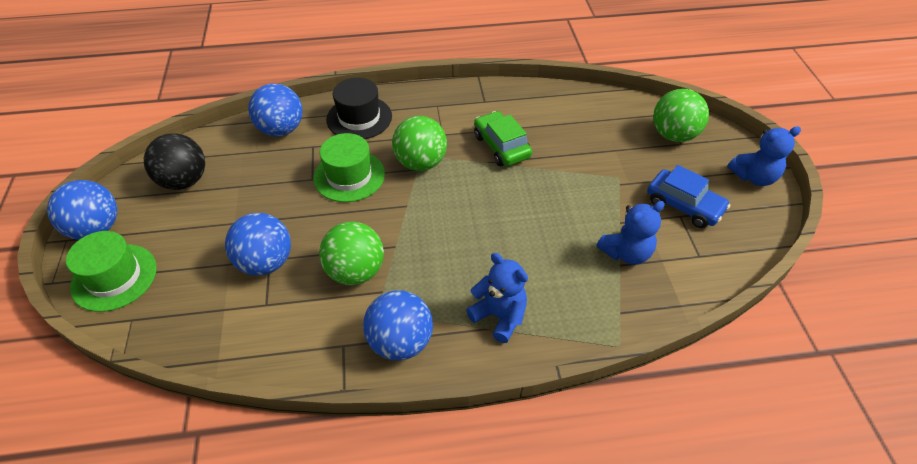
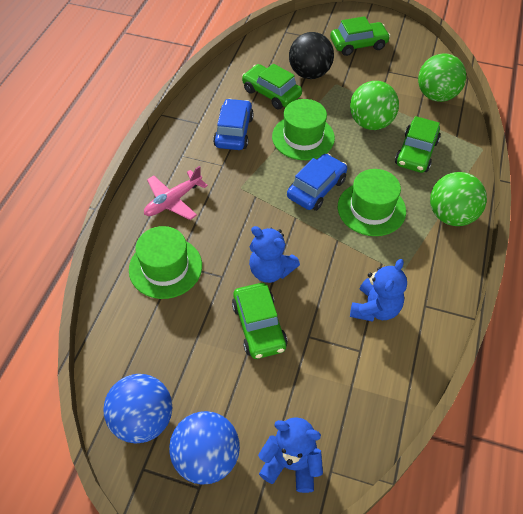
black hat: 1 -> 0
blue ball: 4 -> 2
blue car: 1 -> 2
green car: 1 -> 4
green hat: 2 -> 3
pink plane: 0 -> 1

